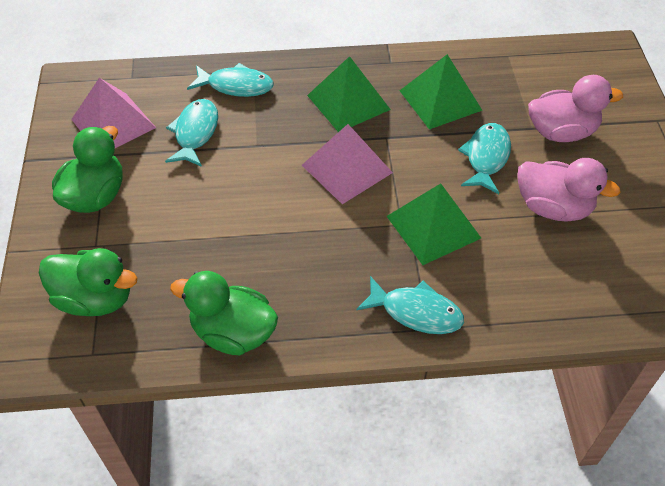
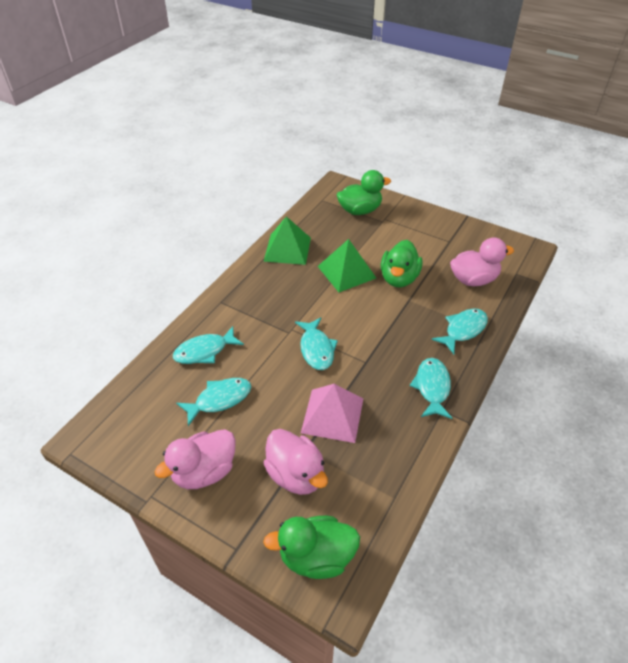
green pyramid: 3 -> 2
pink duck: 2 -> 3
pink pyramid: 2 -> 1
turquoise fish: 4 -> 5

